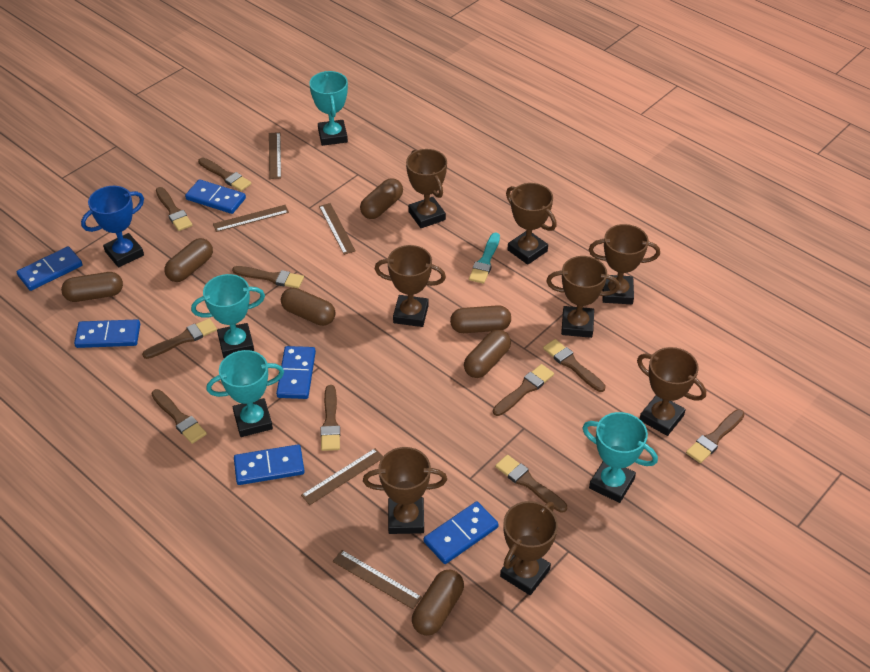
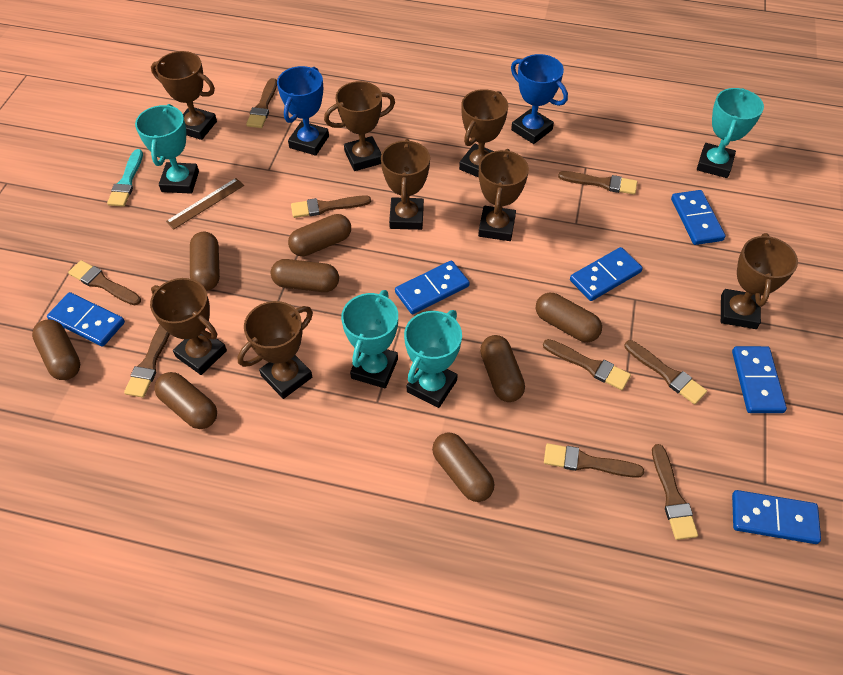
blue trophy: 1 -> 2
brown brush: 10 -> 9
brown capsule: 7 -> 8
brown ruler: 5 -> 1

